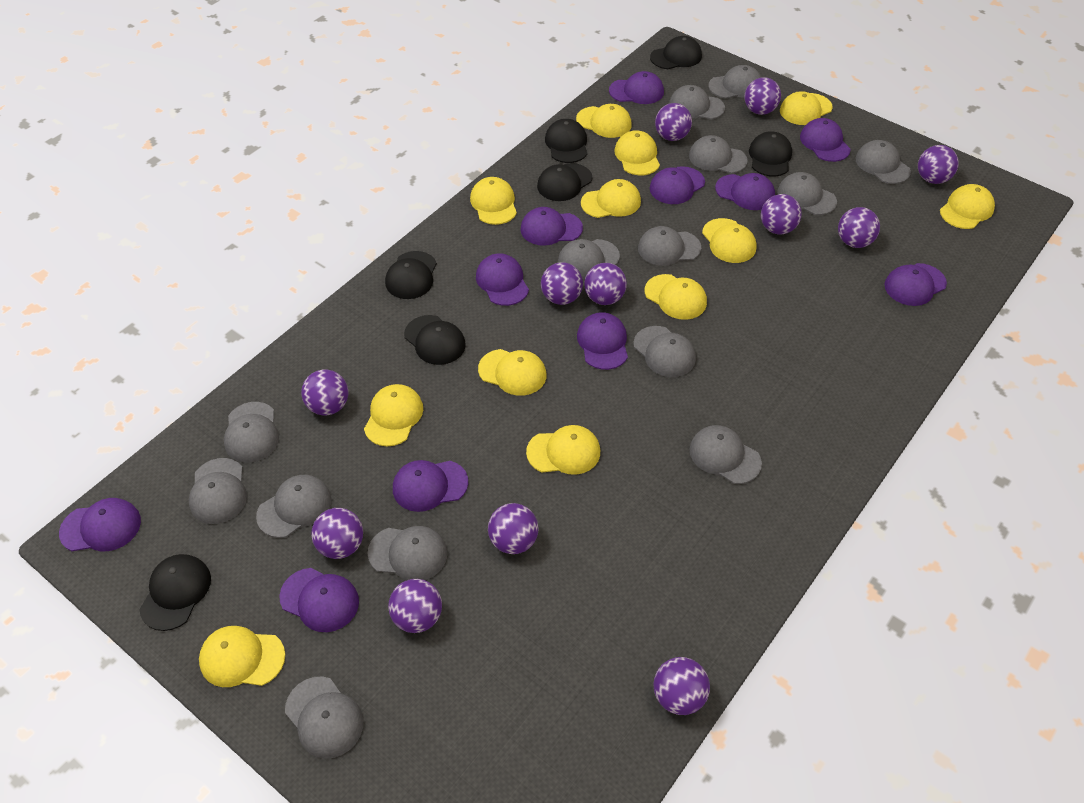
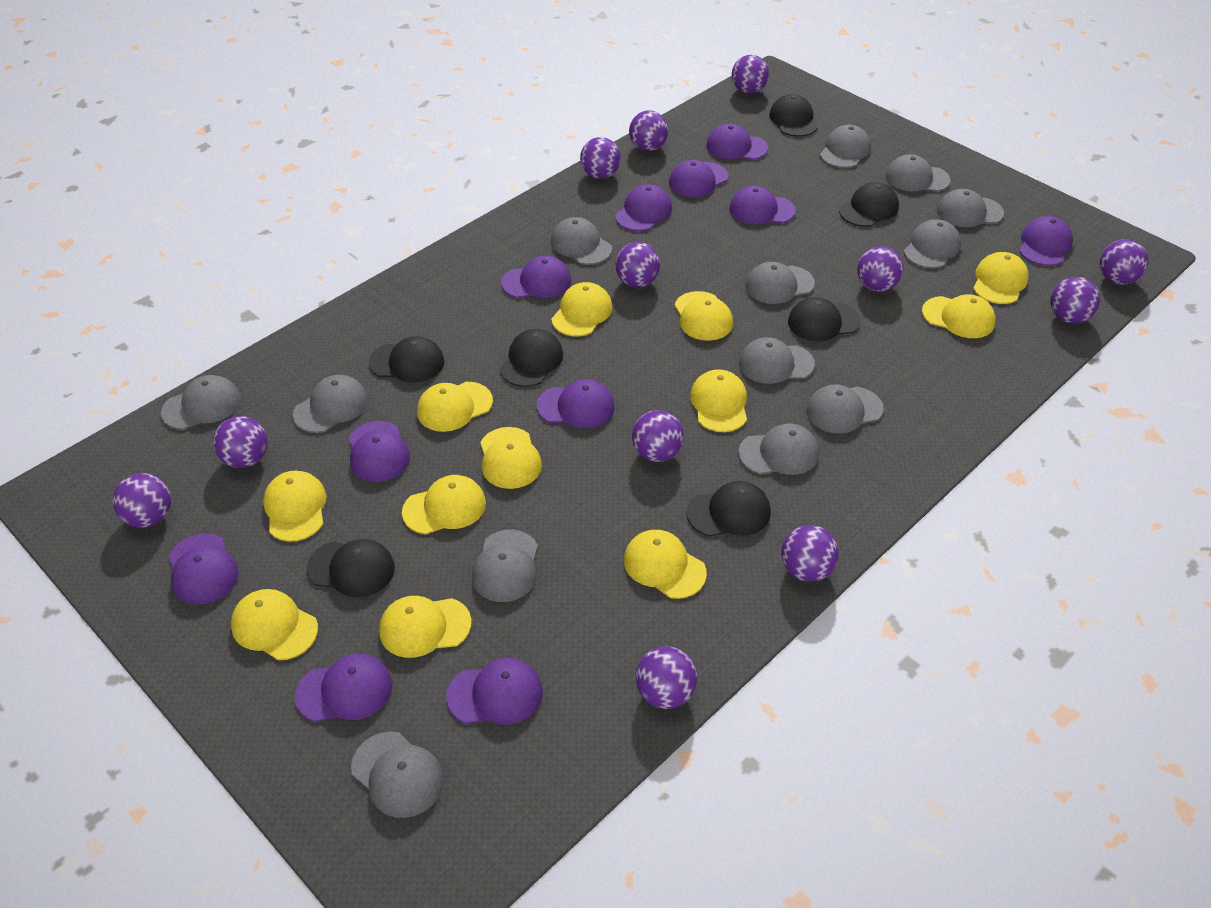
grey cap: 14 -> 13

